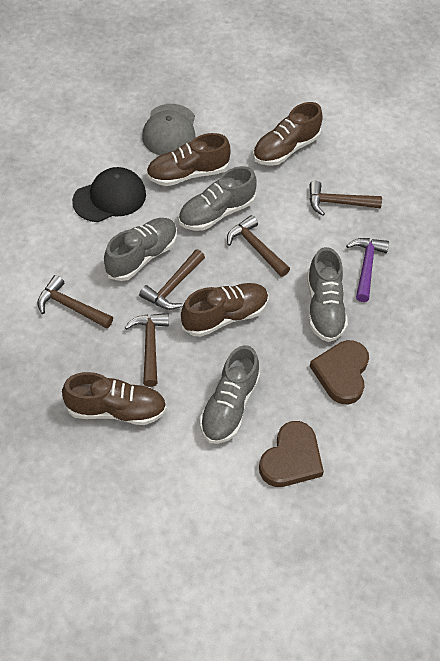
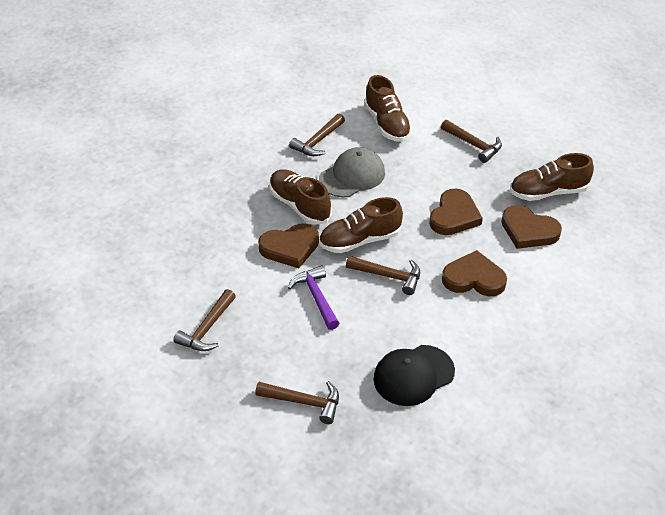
brown heart: 2 -> 4
grey shoe: 4 -> 0

